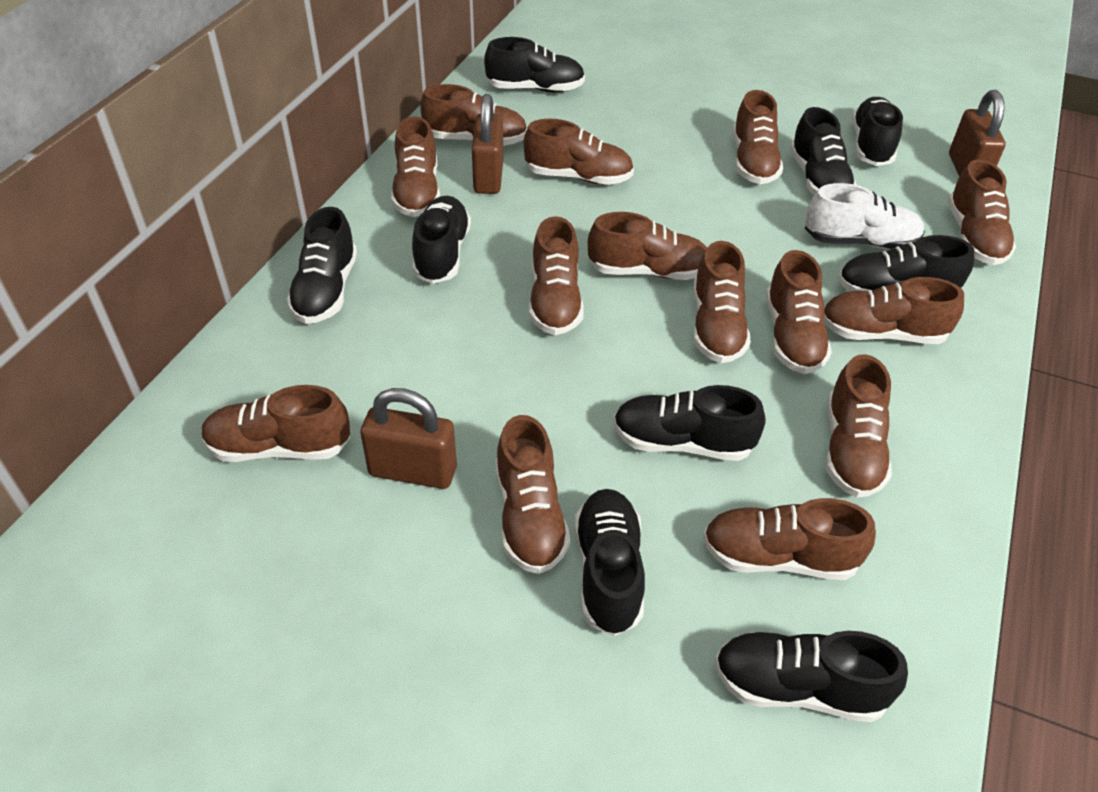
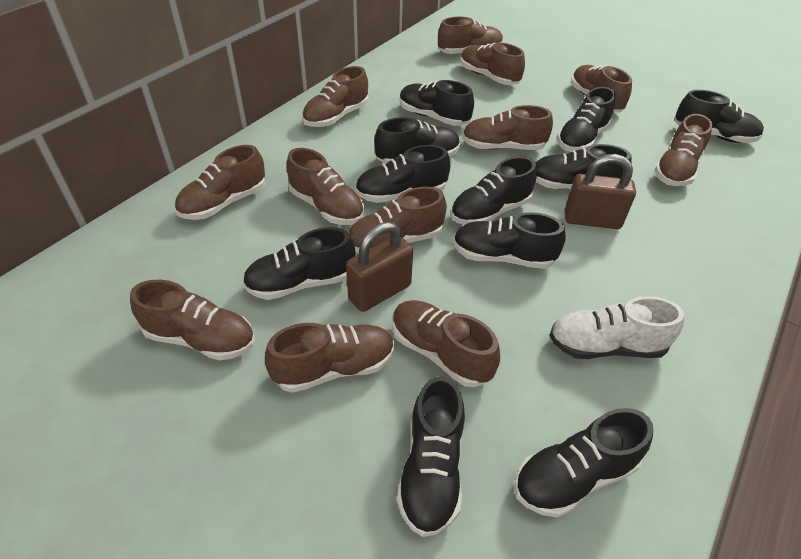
black shoe: 9 -> 11
brown padlock: 3 -> 2
brown shoe: 14 -> 12

